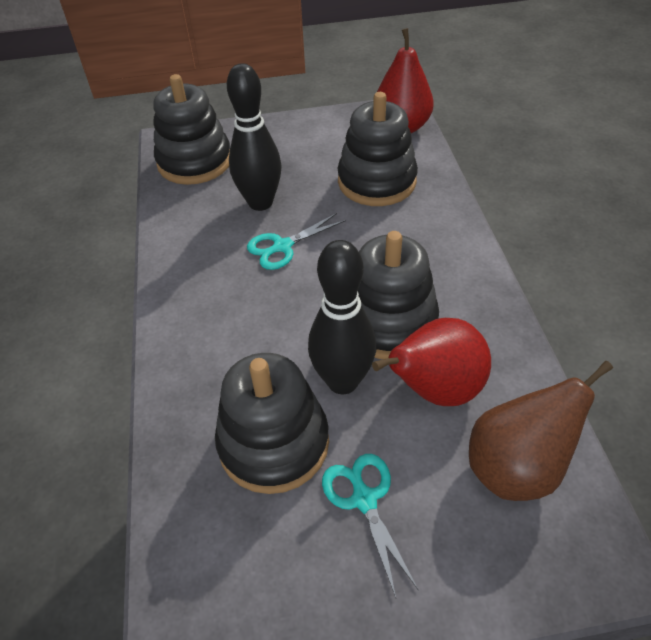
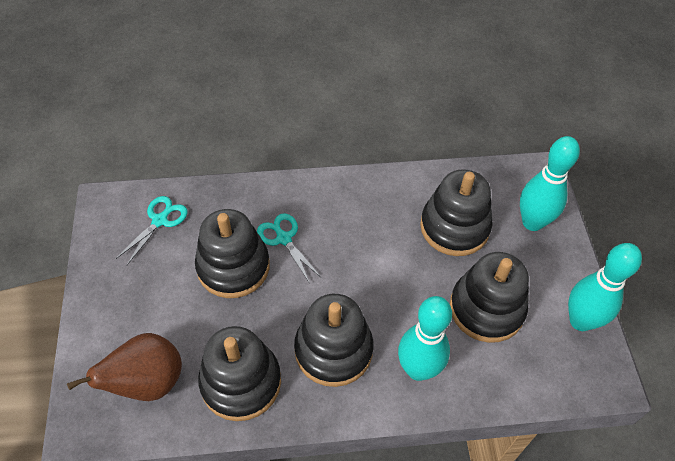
black bowling pin: 2 -> 0
black stacking toy: 4 -> 5
red pear: 2 -> 0
turquoise bowling pin: 0 -> 3

